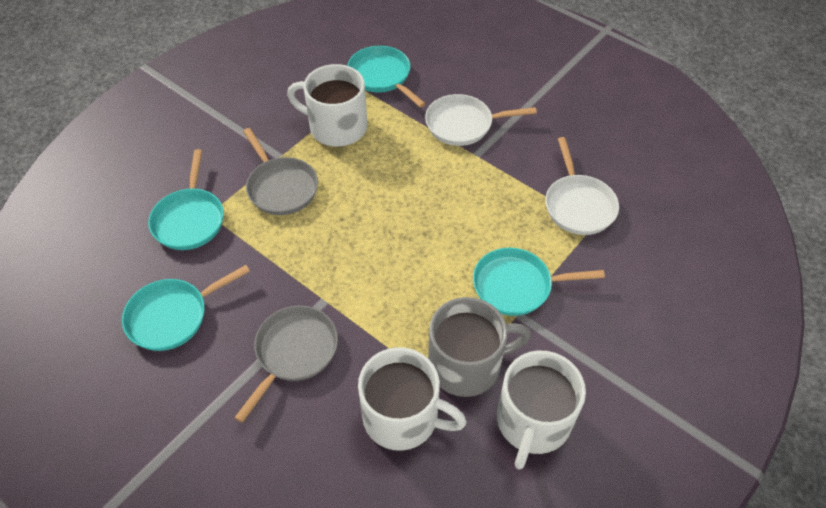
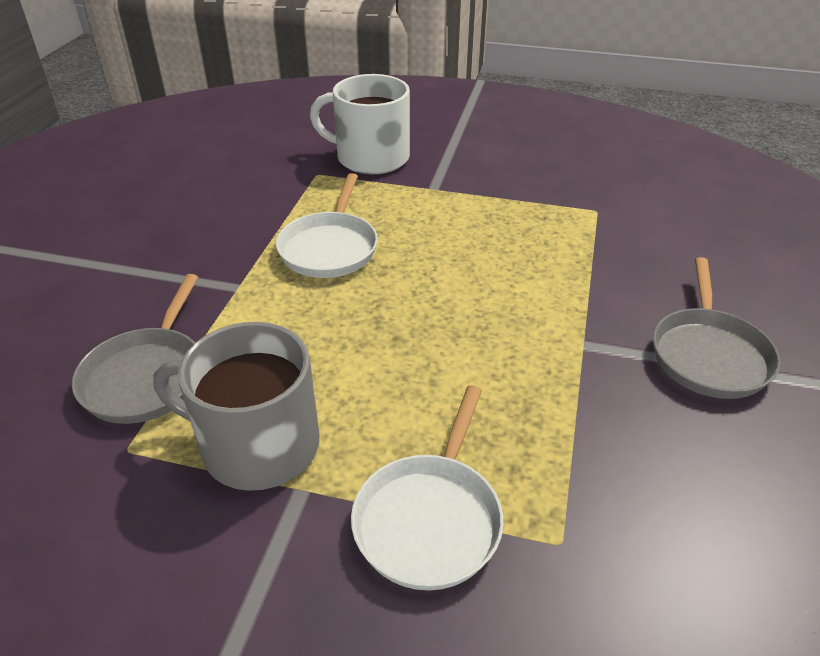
turquoise pan: 4 -> 0
white mug: 3 -> 1

